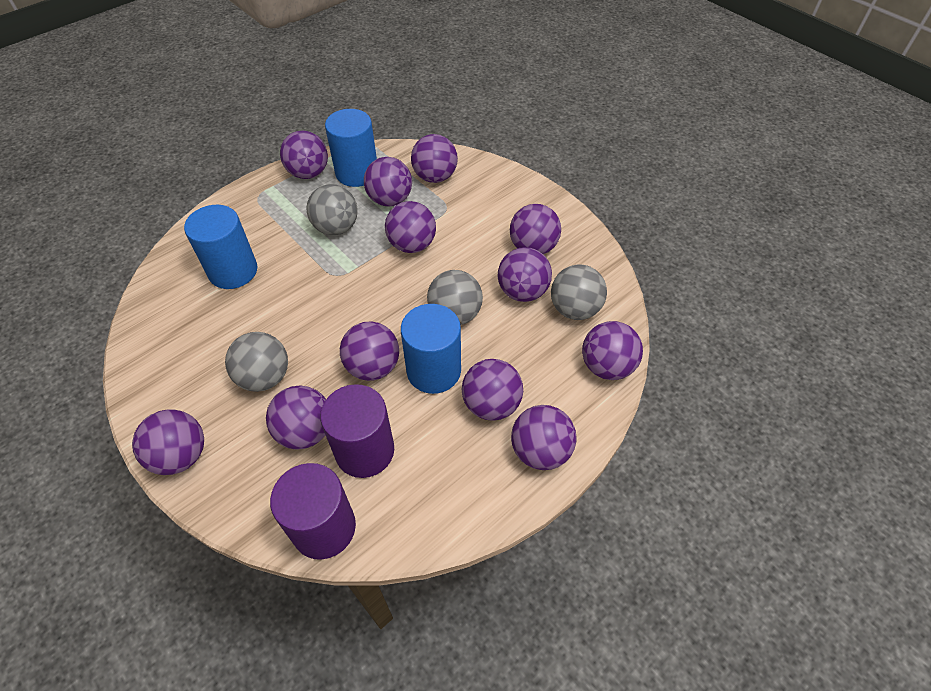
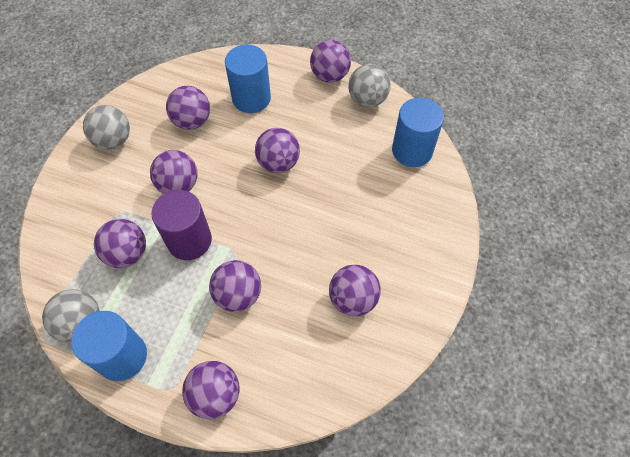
grey ball: 4 -> 3
purple ball: 12 -> 8
purple cylinder: 2 -> 1

